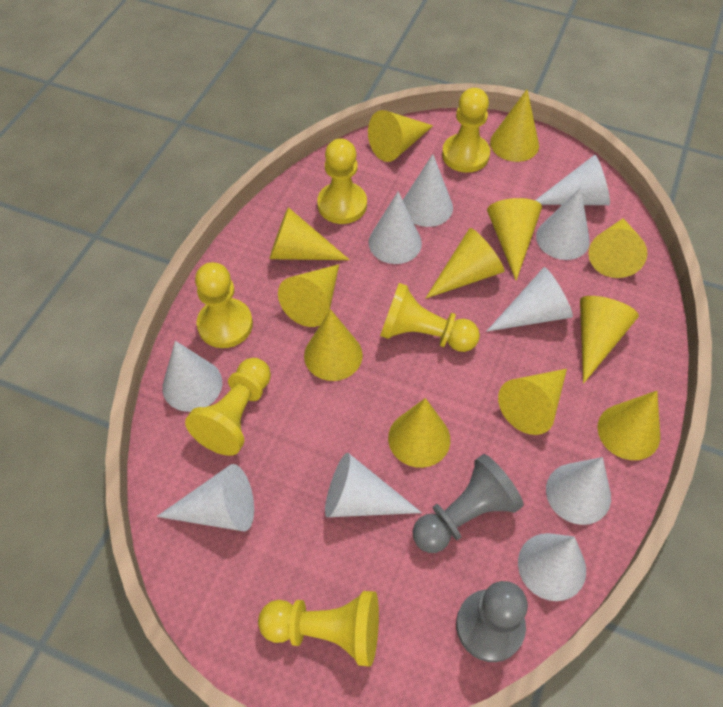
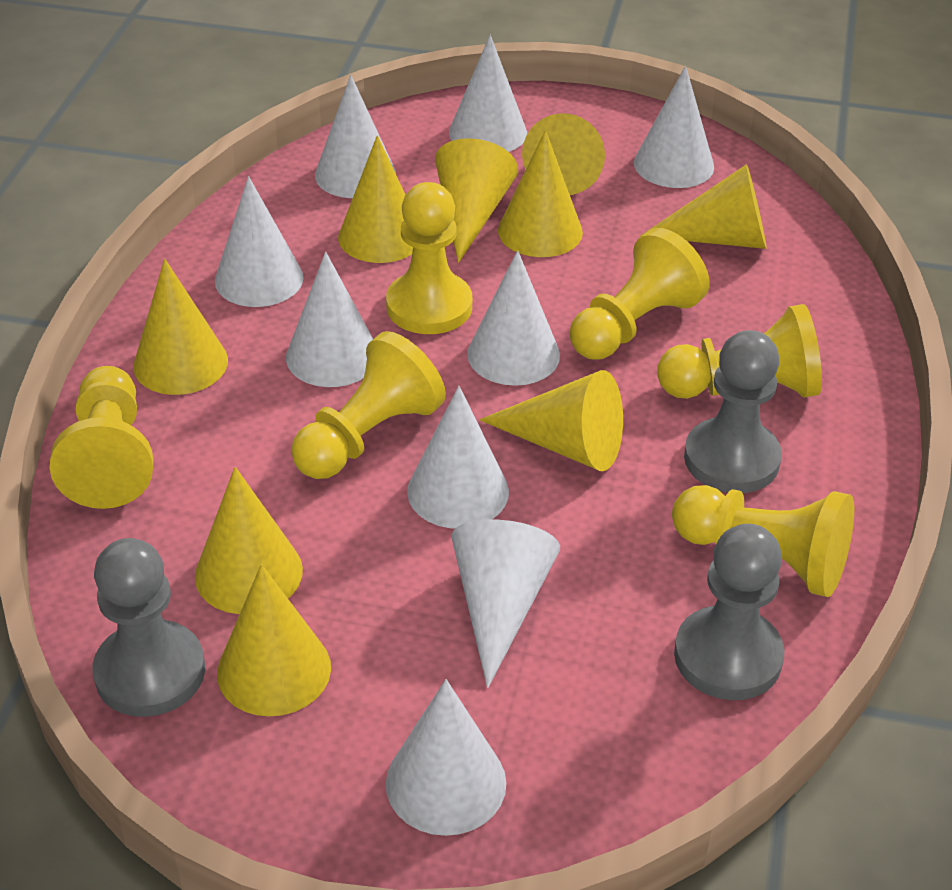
grey pawn: 2 -> 3
white cone: 10 -> 9
yellow cone: 12 -> 9

